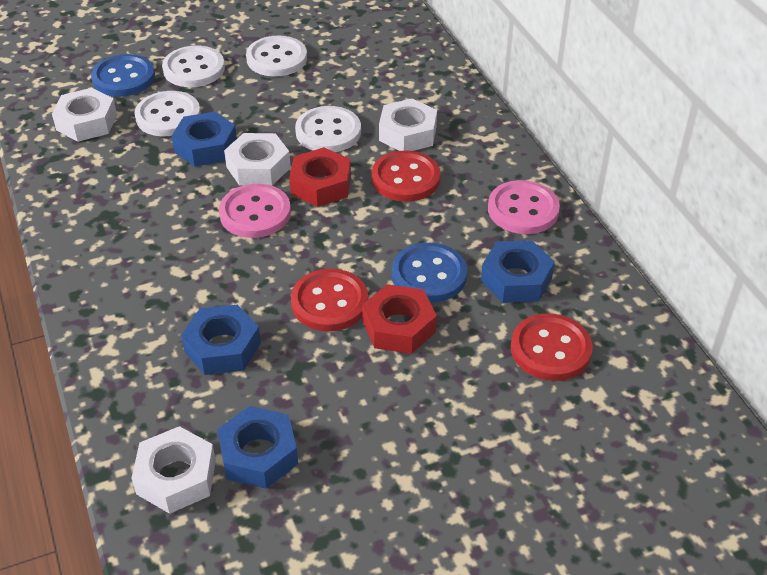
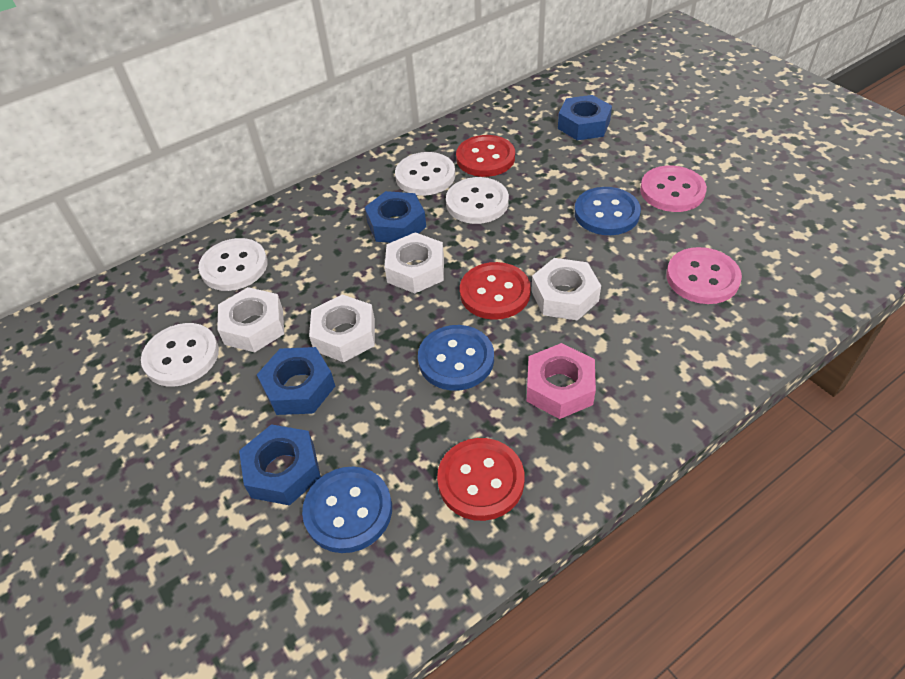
blue button: 2 -> 3
pink nut: 0 -> 1
red nut: 2 -> 0

